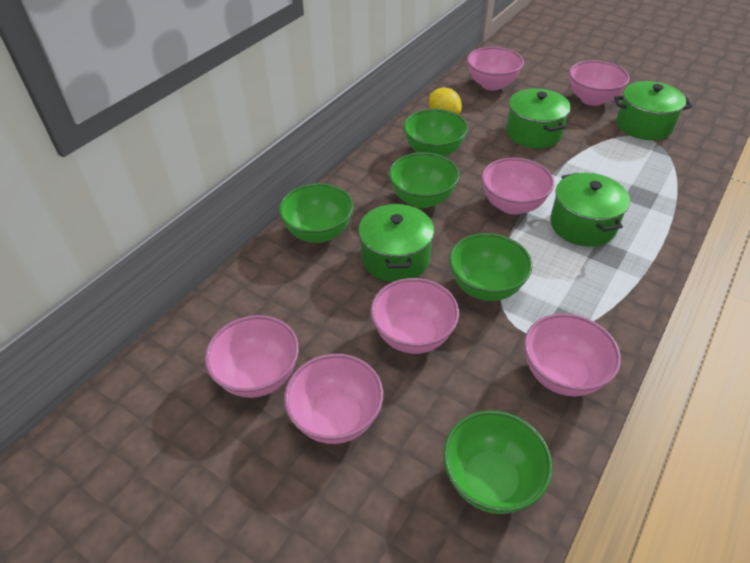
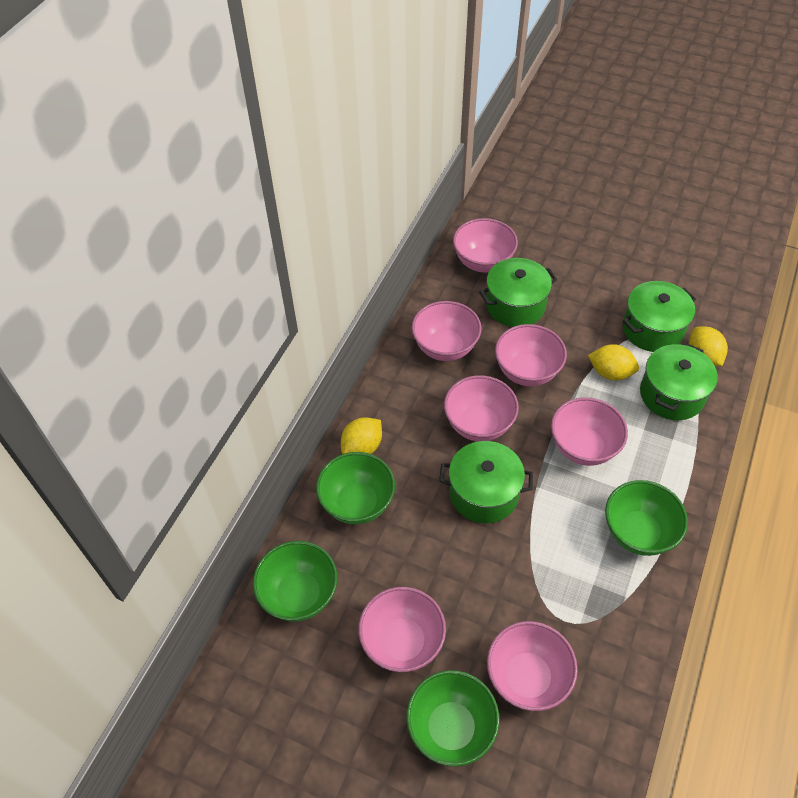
green bowl: 5 -> 4
yellow lemon: 1 -> 3

